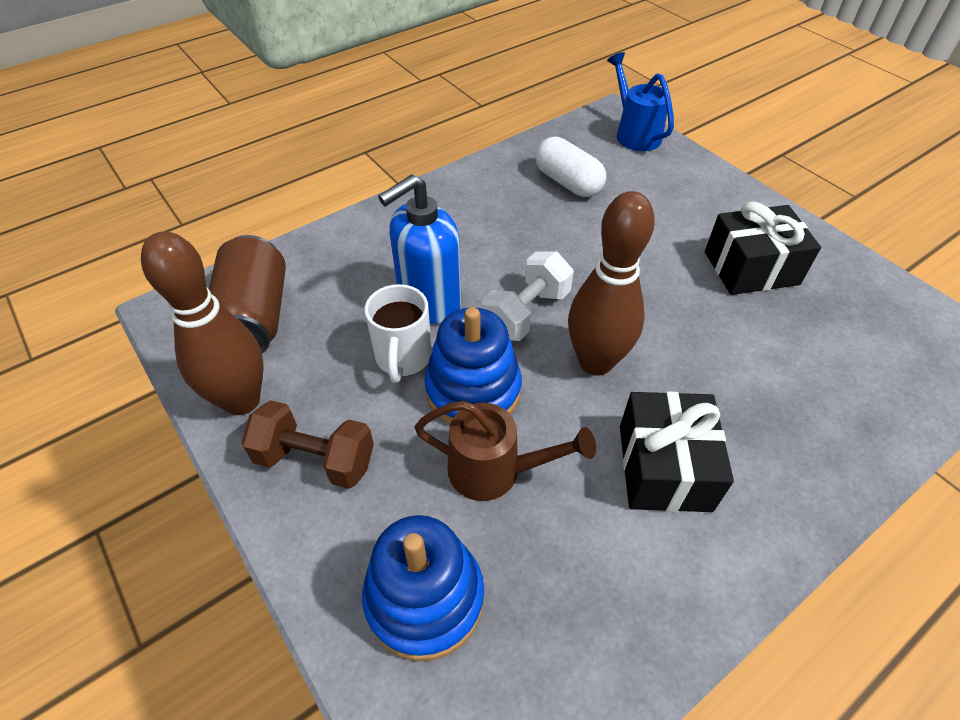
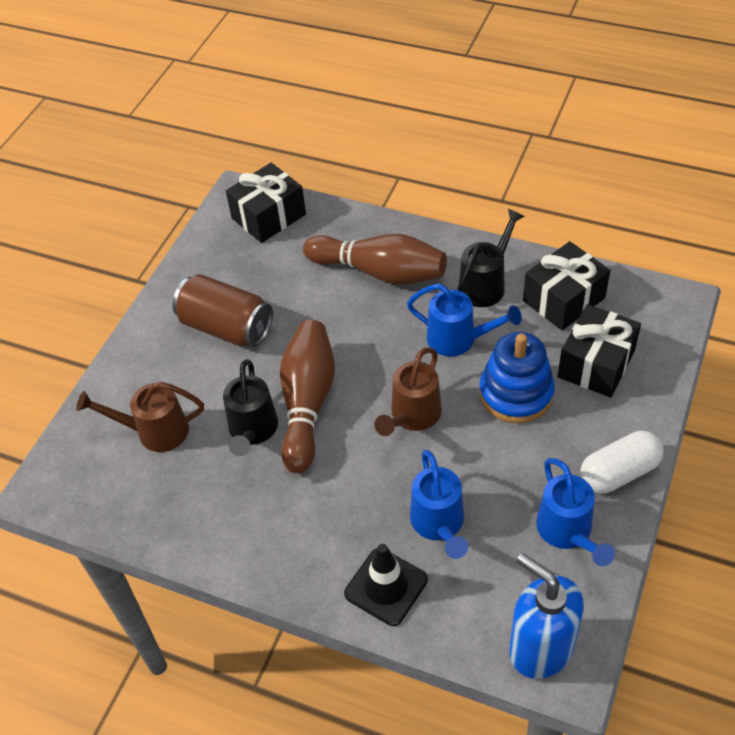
black gift: 2 -> 3
black traffic cone: 0 -> 1
black watering can: 0 -> 2
blue stacking toy: 2 -> 1
blue watering can: 1 -> 3
brown dumbbell: 1 -> 0
brown watering can: 1 -> 2
white dumbbell: 1 -> 0
white mug: 1 -> 0

